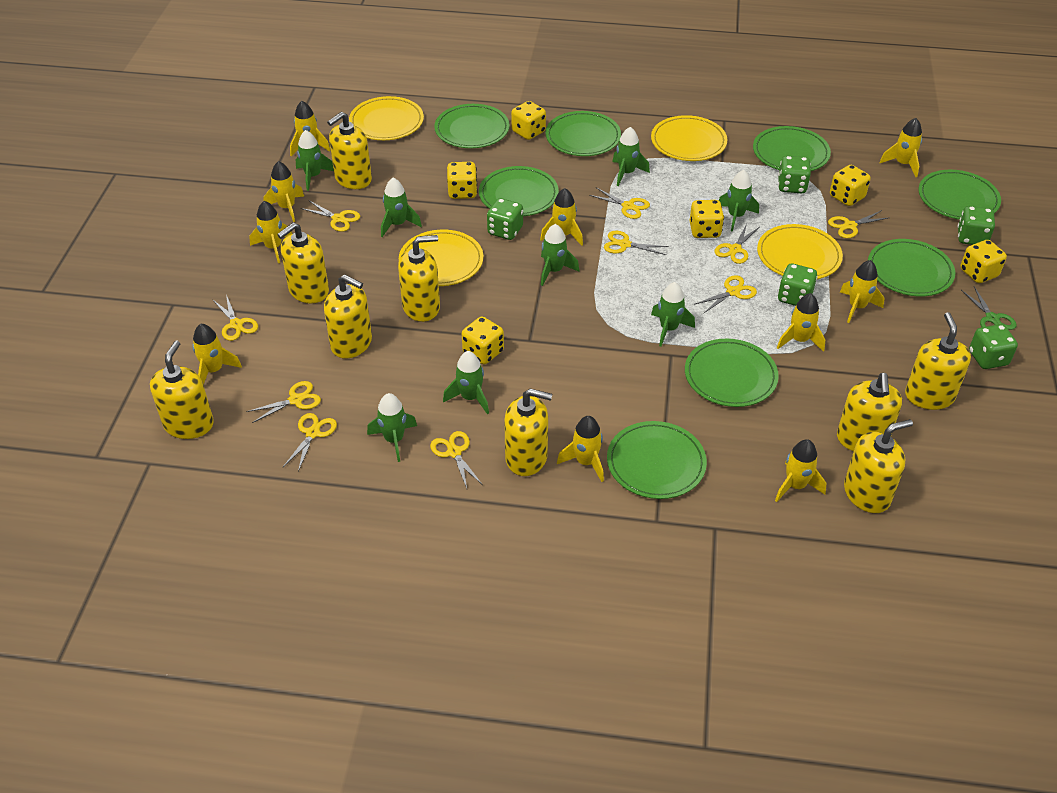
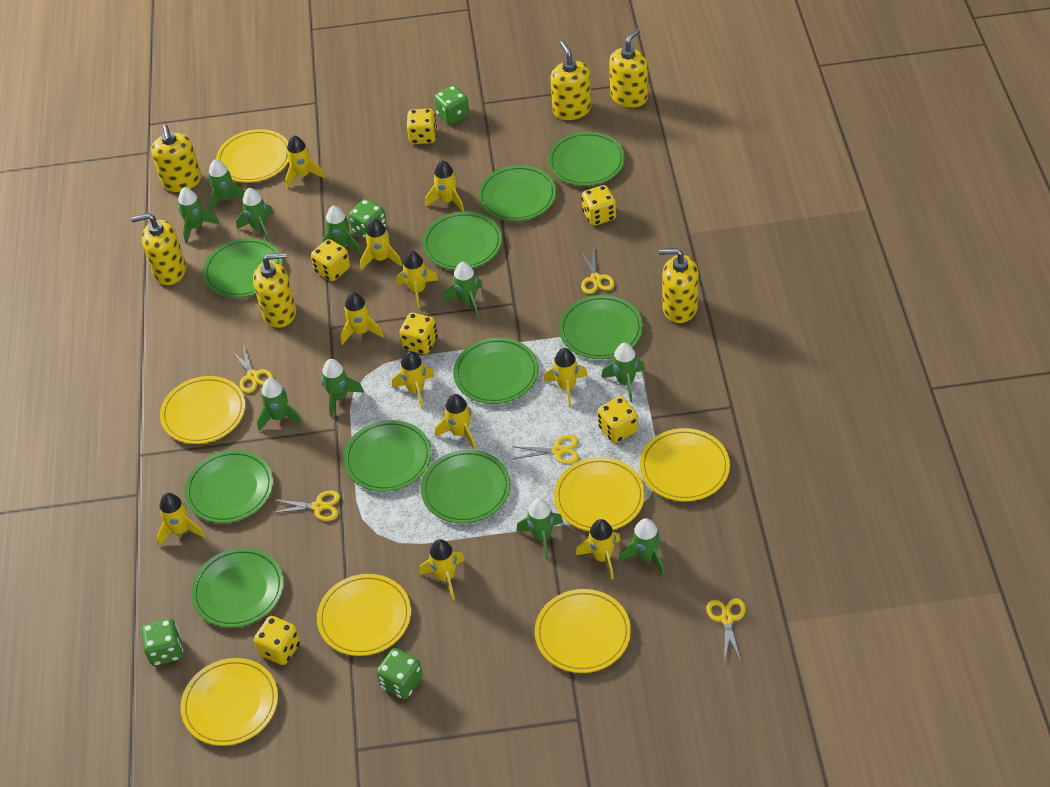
green dice: 5 -> 4
green plate: 8 -> 10
green rocket: 8 -> 10
green scissors: 1 -> 0
yellow plate: 4 -> 7
yellow rocket: 10 -> 11
yellow scissors: 10 -> 5
yellow soap dispenser: 9 -> 6

